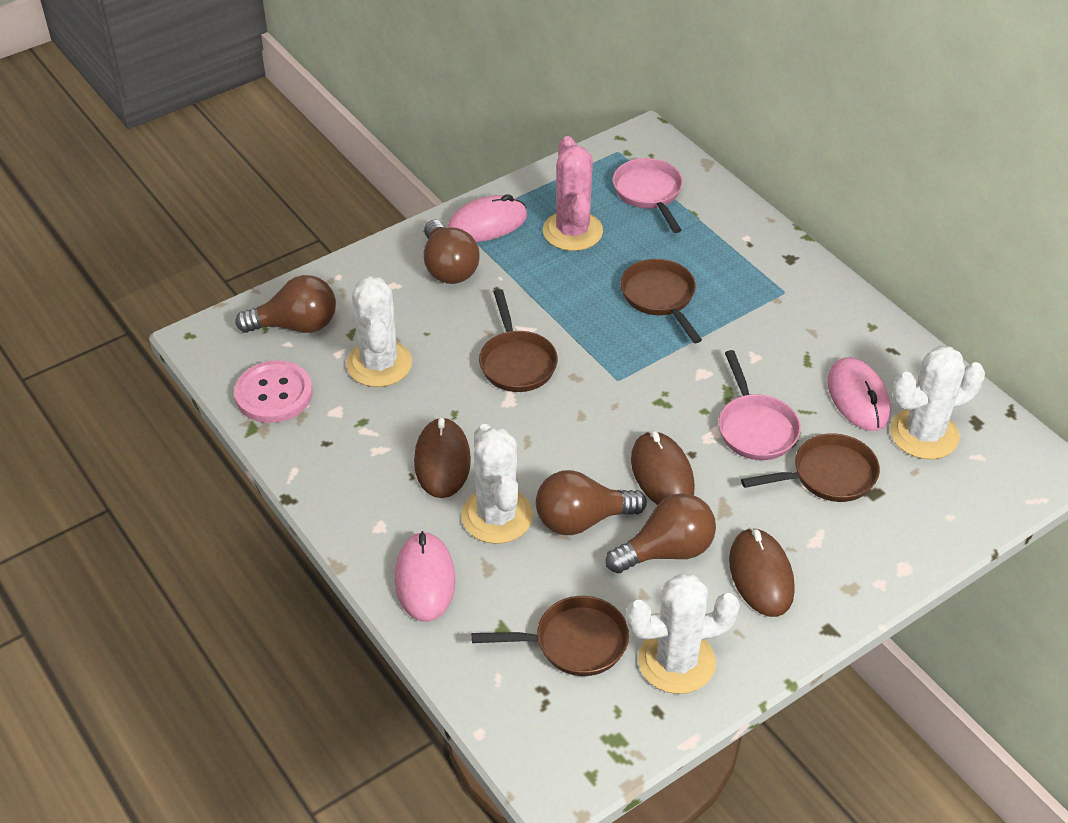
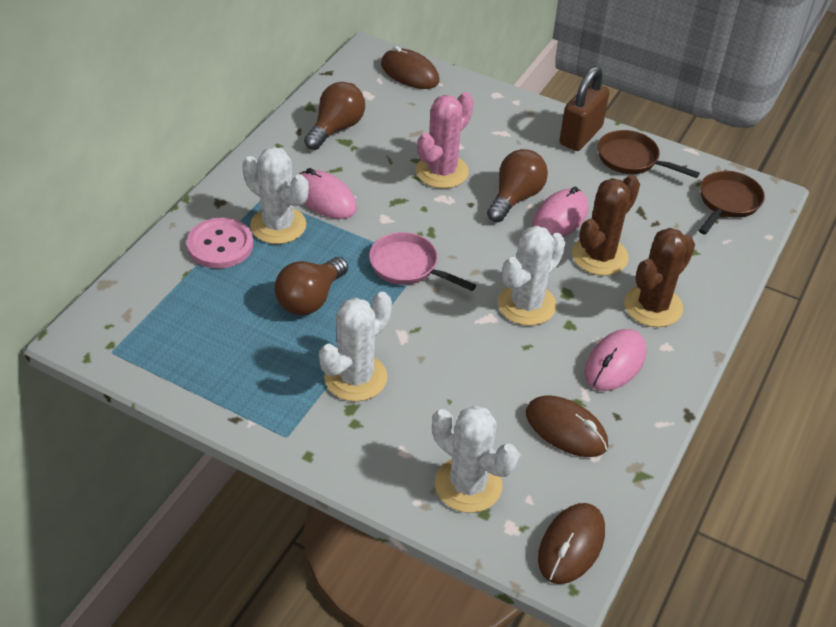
brown cactus: 0 -> 2
brown light bulb: 4 -> 3
brown padlock: 0 -> 1
brown pan: 4 -> 2
pink pan: 2 -> 1

